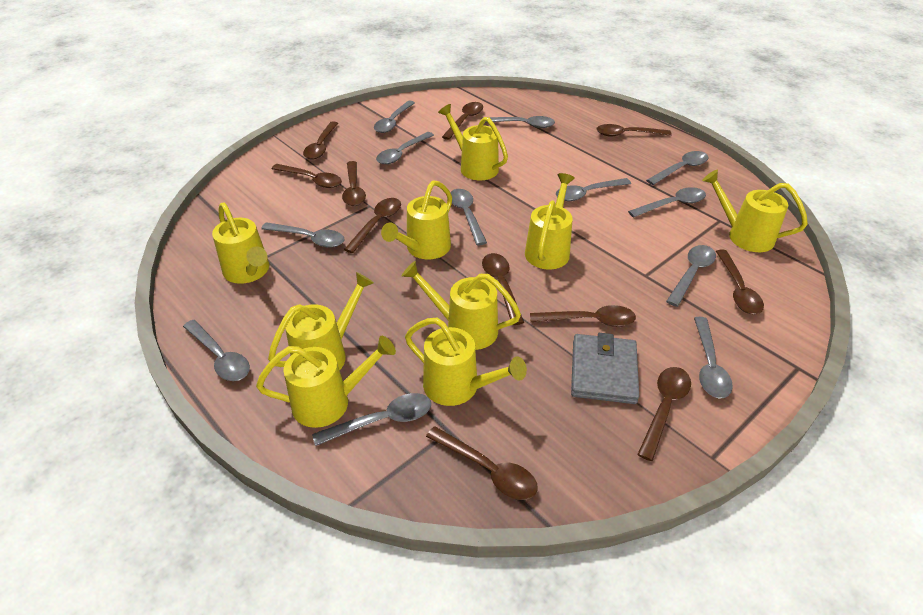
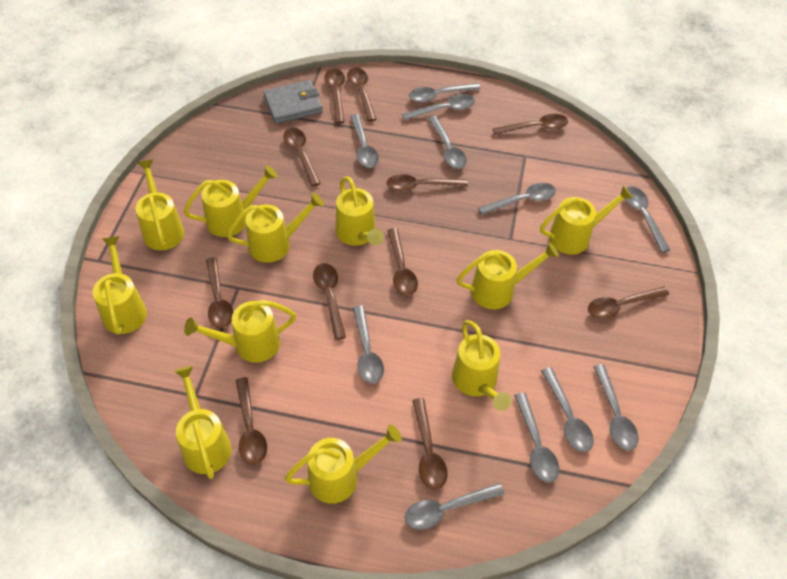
grey spoon: 12 -> 11
yellow watering can: 9 -> 11

